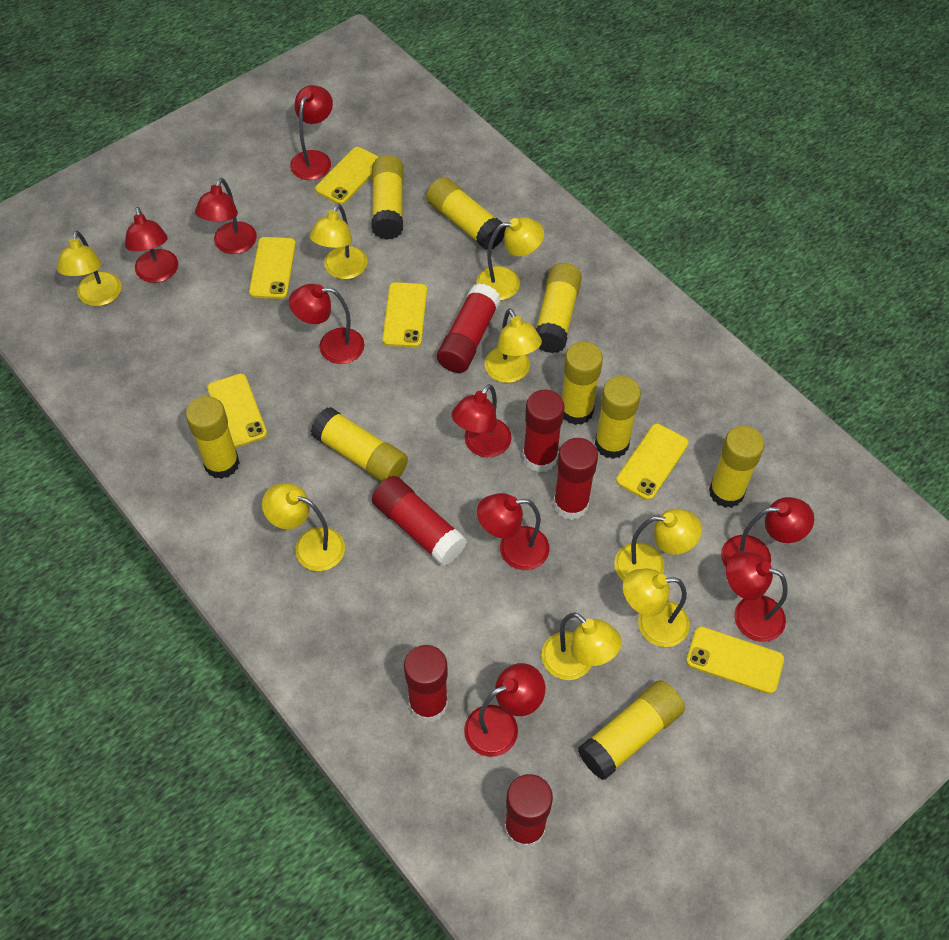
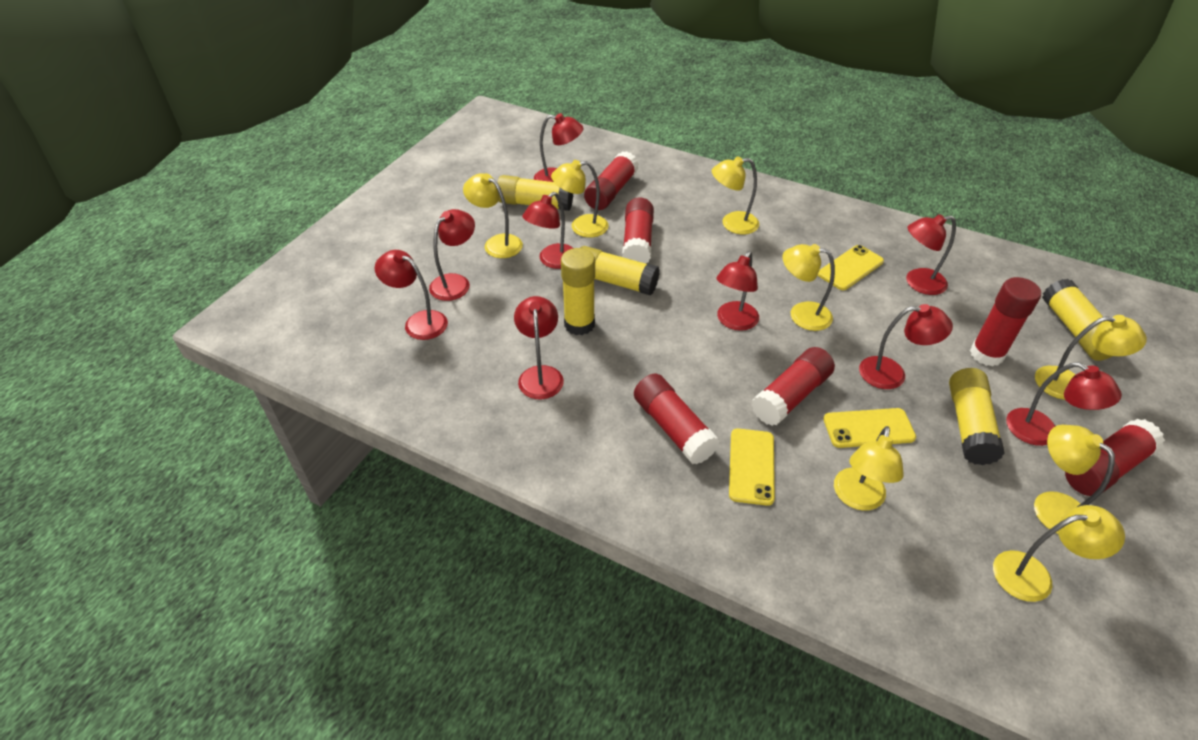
yellow glue stick: 9 -> 5
yellow phone: 6 -> 3

